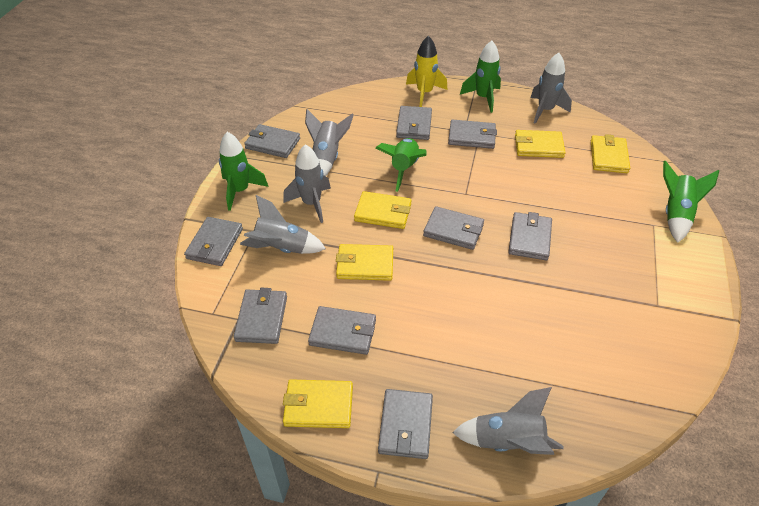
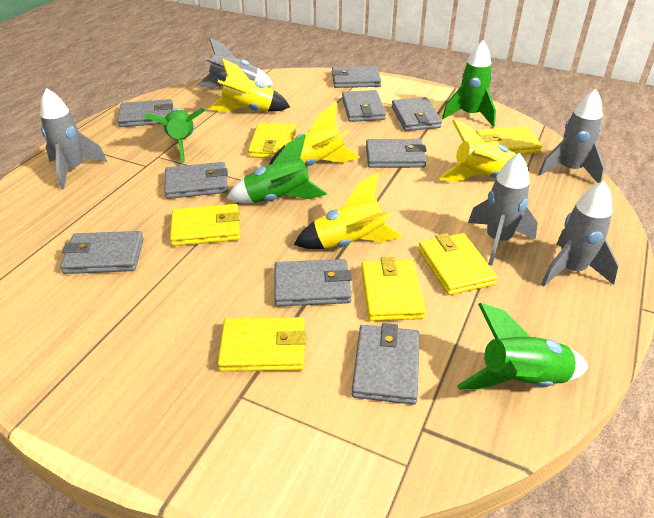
yellow rocket: 1 -> 4
yellow wallet: 5 -> 6

